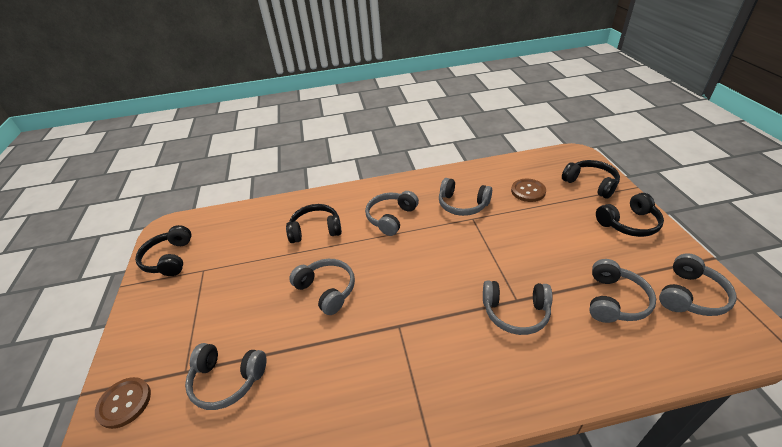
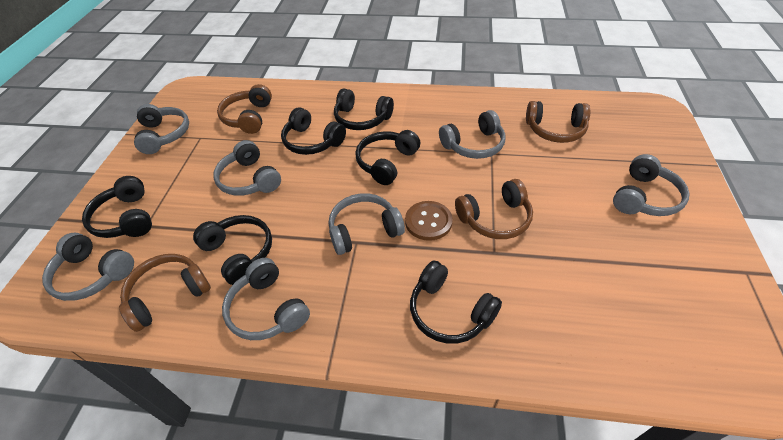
black headphones: 4 -> 6
brown button: 2 -> 1
brown headphones: 0 -> 4

